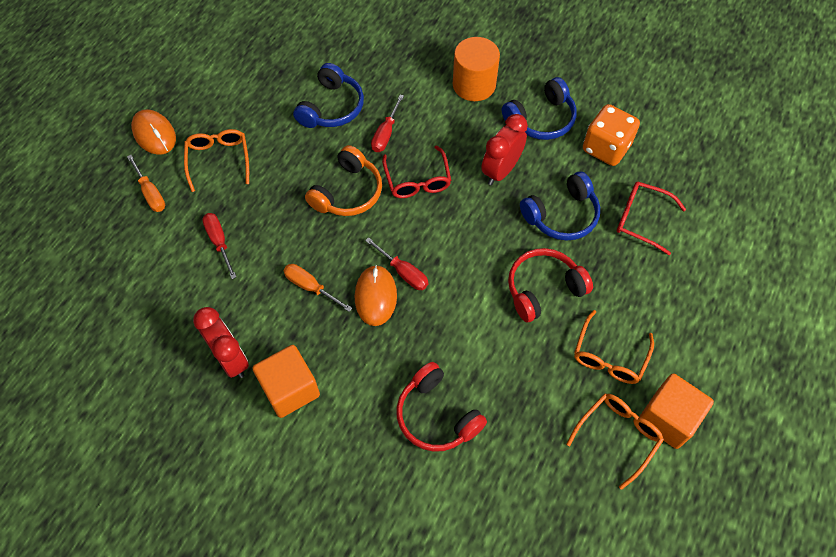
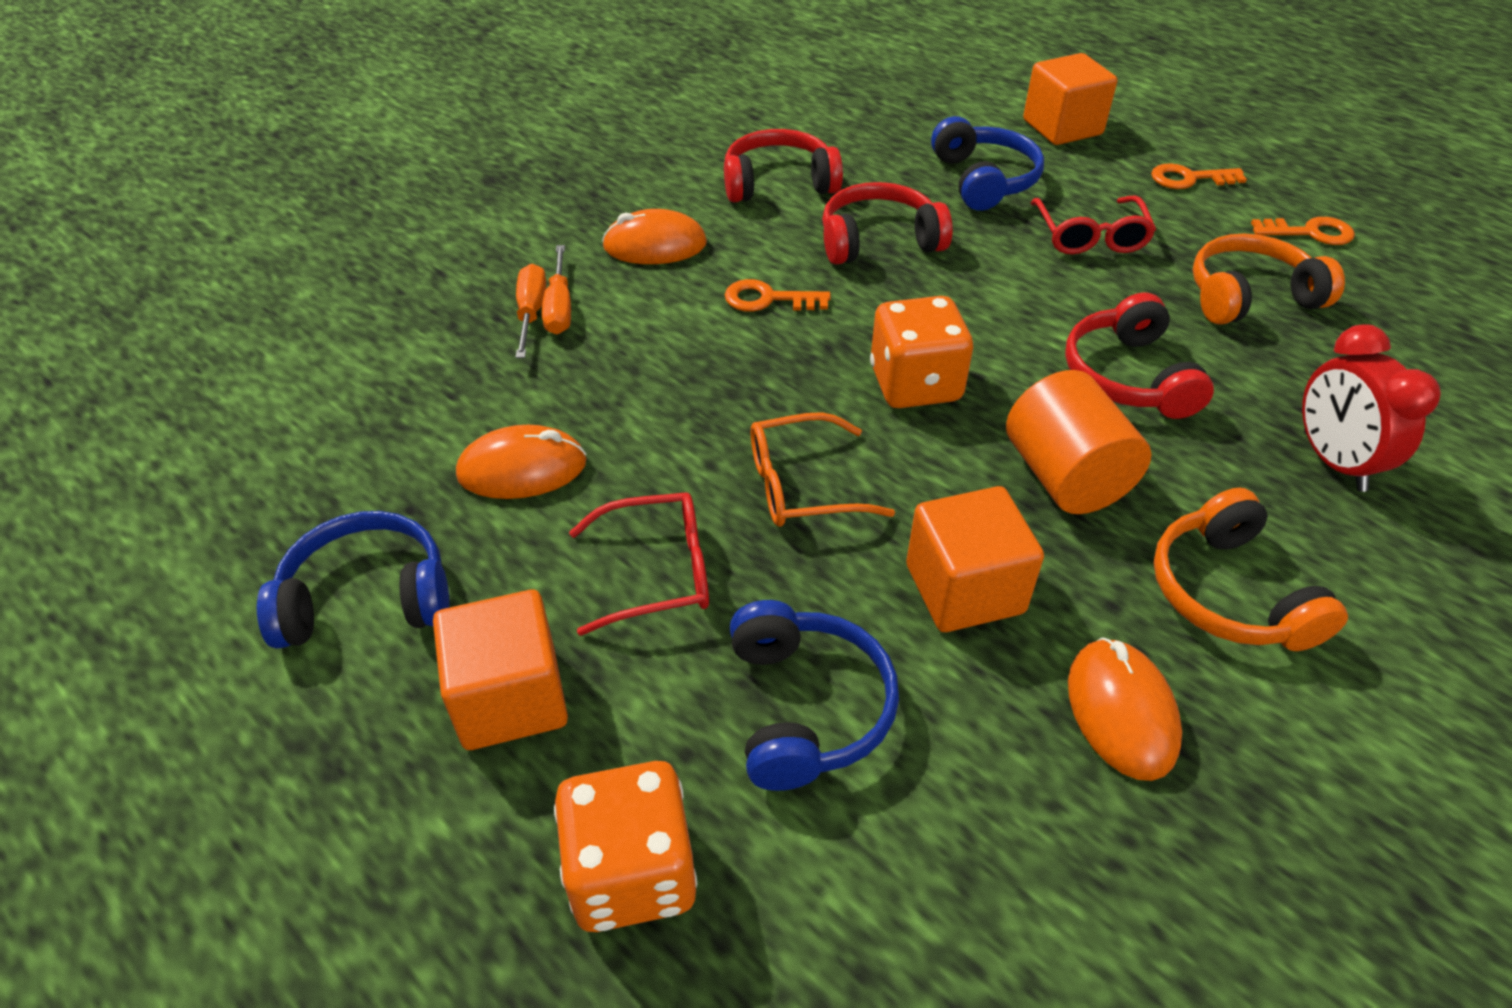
orange cube: 2 -> 3
orange dice: 1 -> 2
orange glasses: 3 -> 1
orange headphones: 1 -> 2
orange key: 0 -> 3
orange mouse: 2 -> 3
red clock: 2 -> 1
red headphones: 2 -> 3
red screwdriver: 3 -> 0

